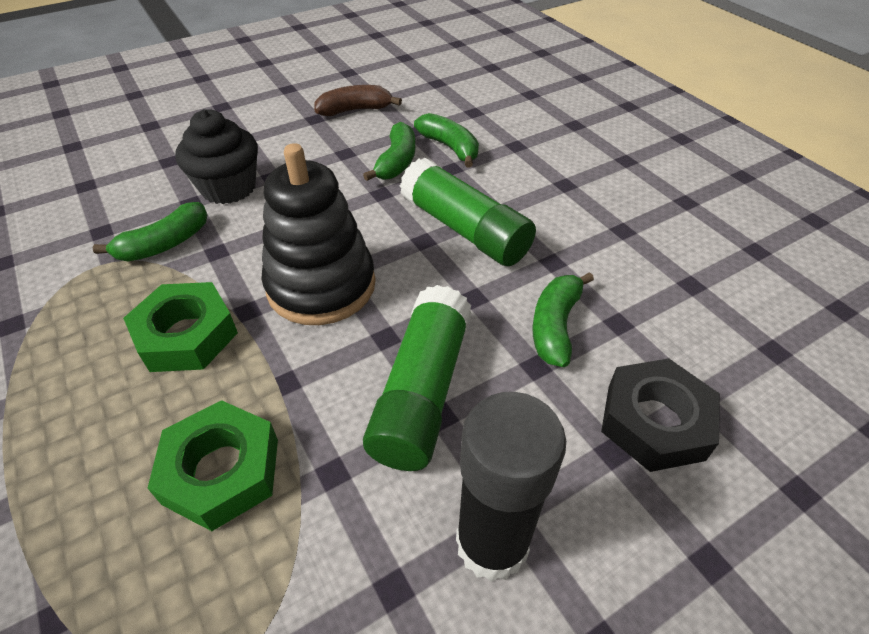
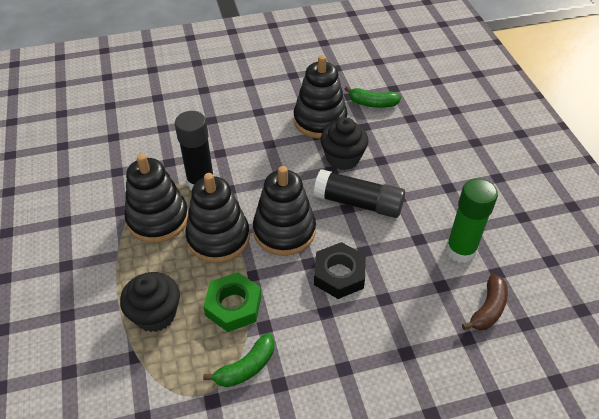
black cupcake: 1 -> 2
black glue stick: 1 -> 2
black stacking toy: 1 -> 4
green banana: 4 -> 2
green glue stick: 2 -> 1
green nut: 2 -> 1

